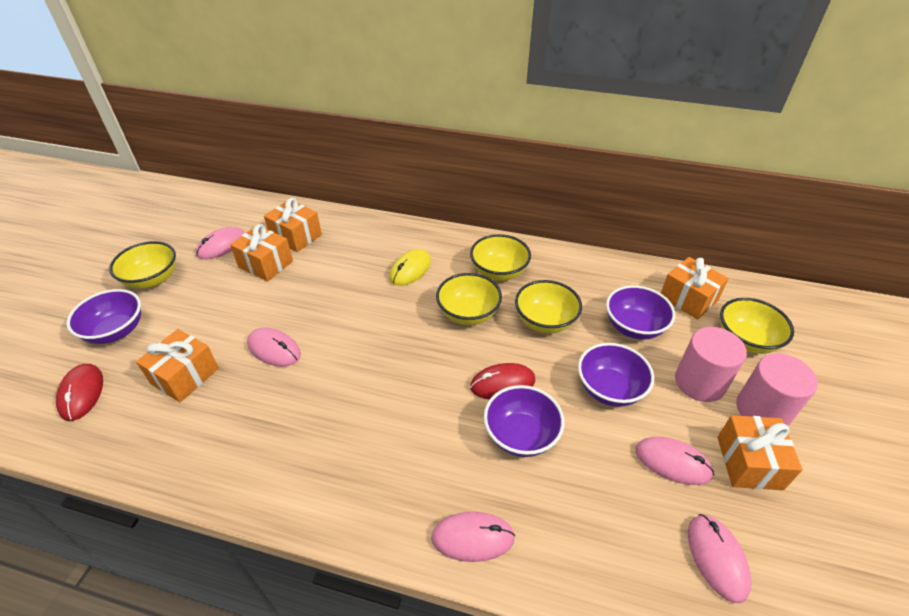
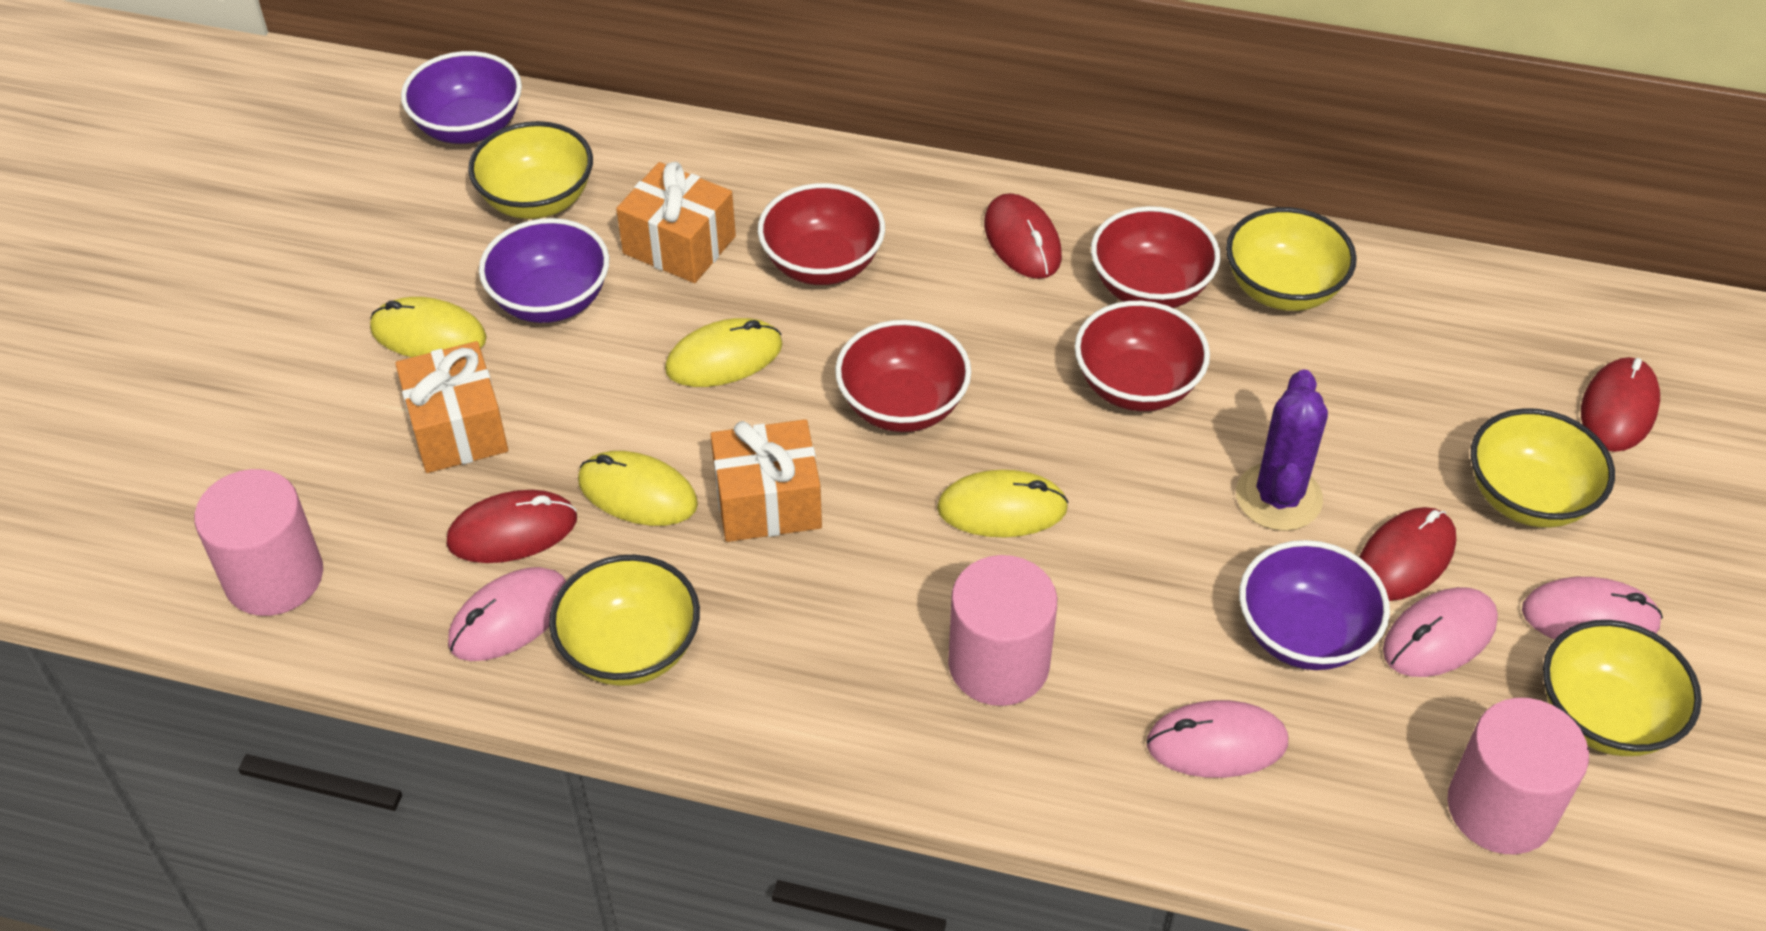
orange gift: 5 -> 3
pink cylinder: 2 -> 3
pink mouse: 5 -> 4
purple bowl: 4 -> 3
purple cactus: 0 -> 1
red bowl: 0 -> 4
red mouse: 2 -> 4
yellow mouse: 1 -> 4

